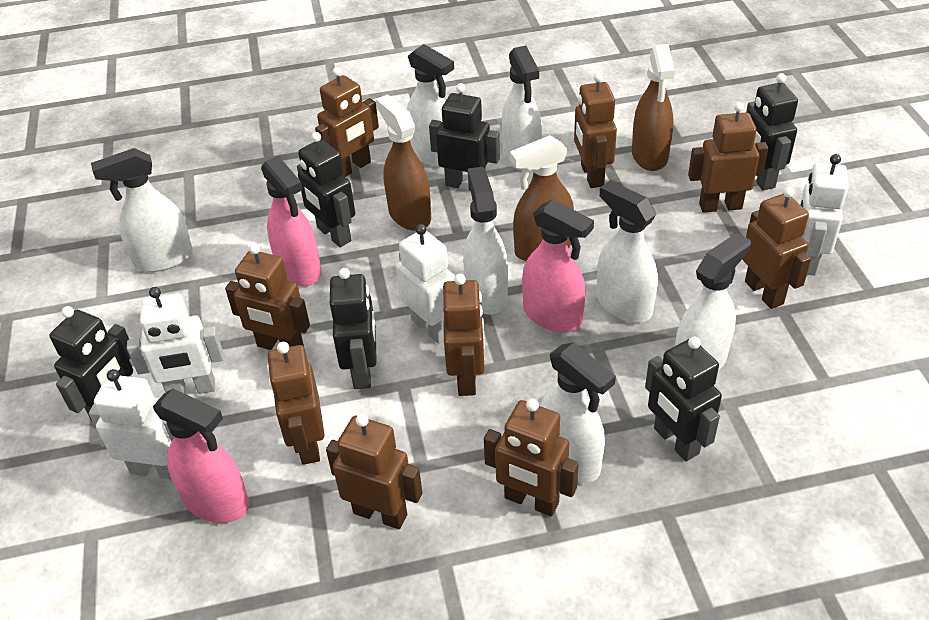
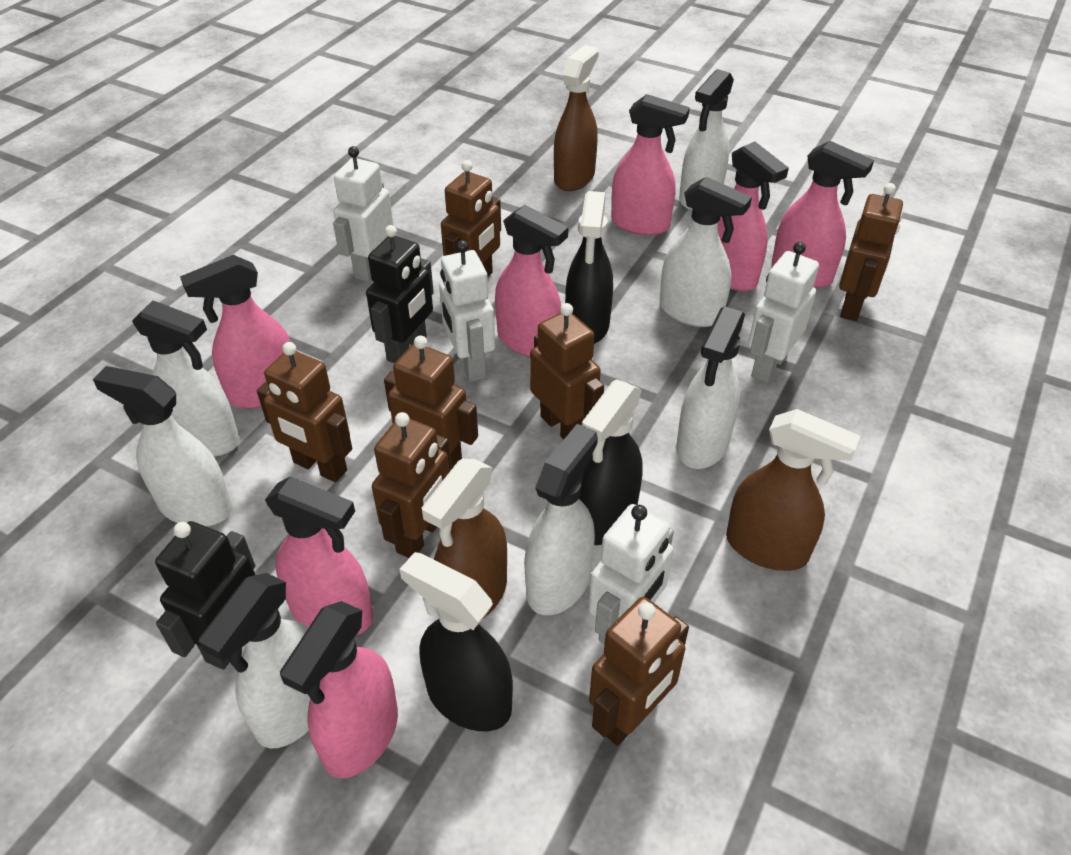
black robot: 6 -> 2
black spray bottle: 0 -> 3
brown robot: 9 -> 7
pink spray bottle: 3 -> 7

